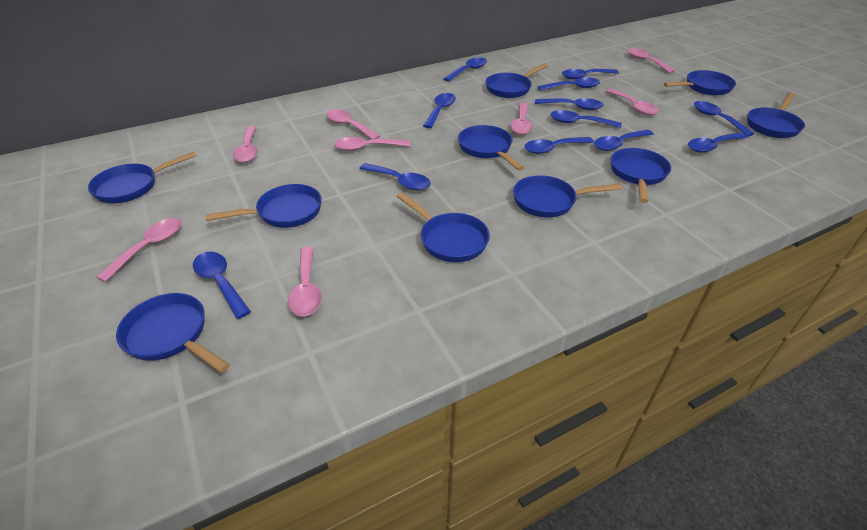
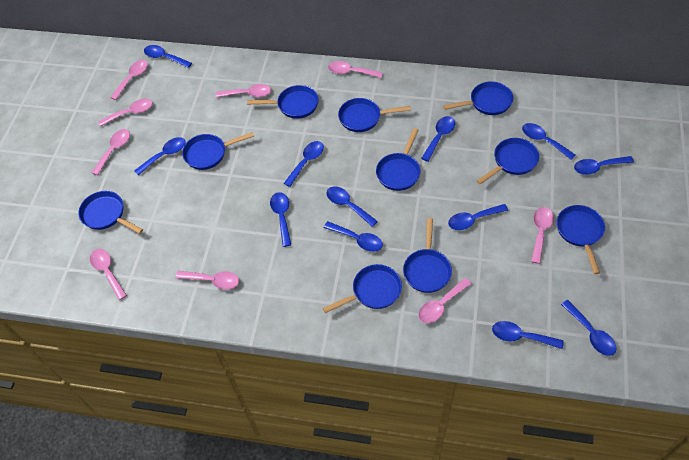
pink spoon: 8 -> 9

